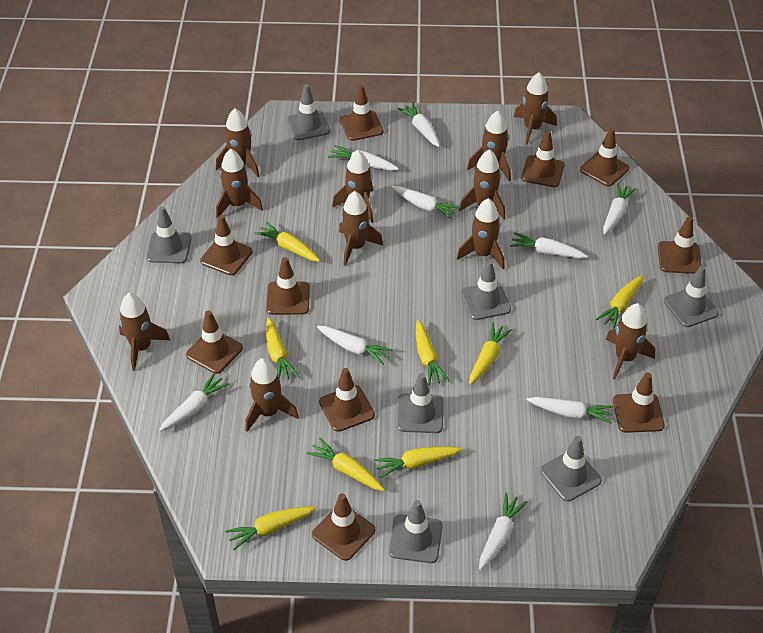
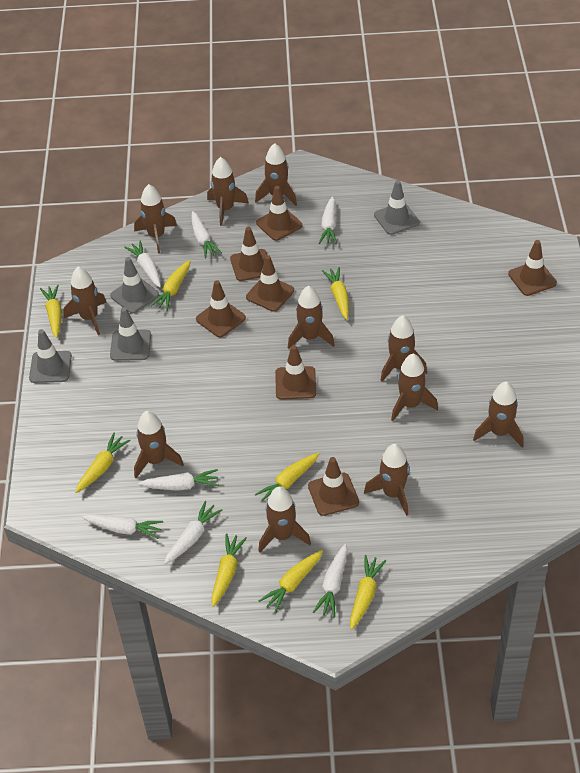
brown traffic cone: 10 -> 7
grey traffic cone: 7 -> 4
white carrot: 9 -> 7

